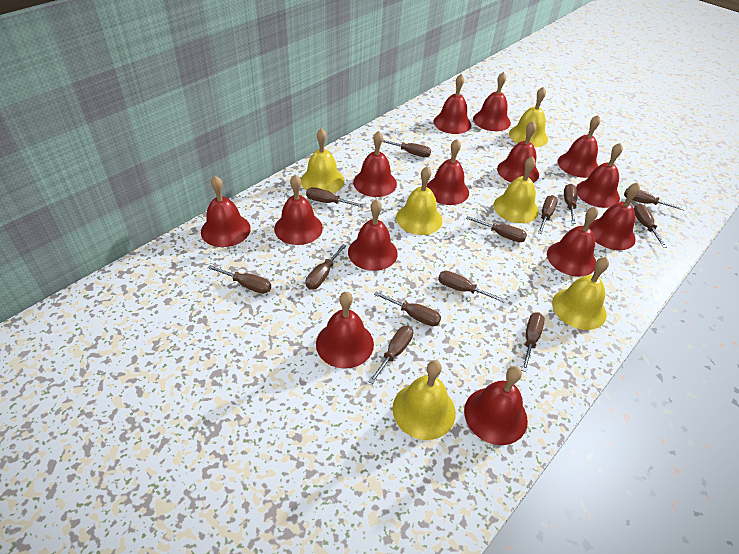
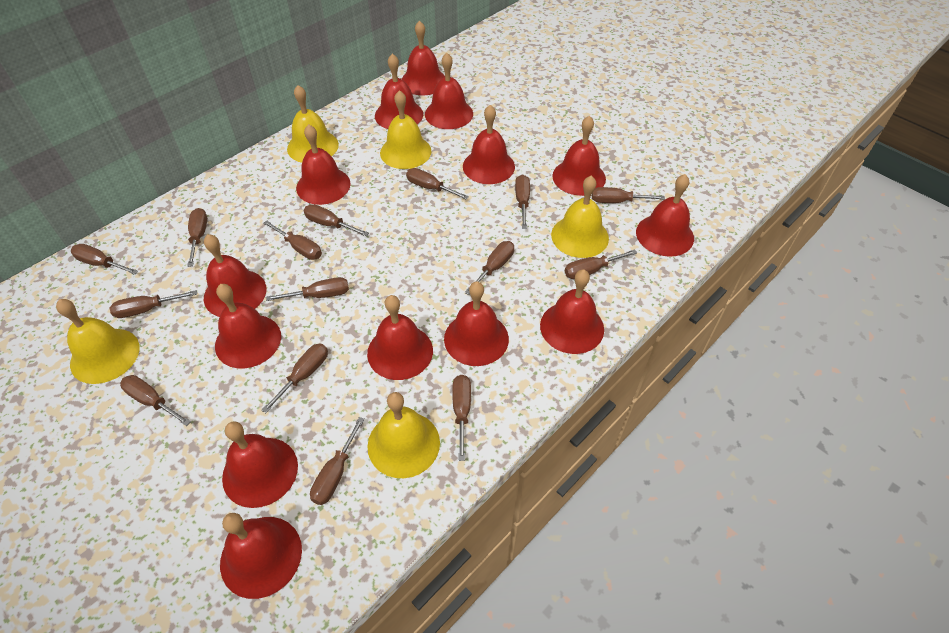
brown screwdriver: 13 -> 15
yellow bell: 6 -> 5

